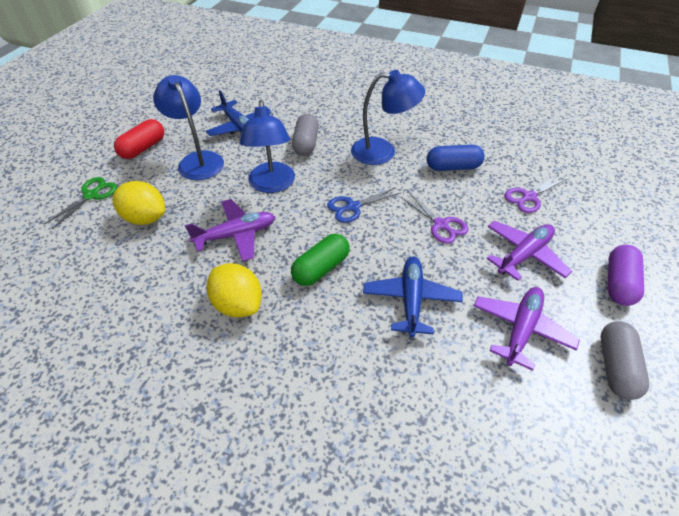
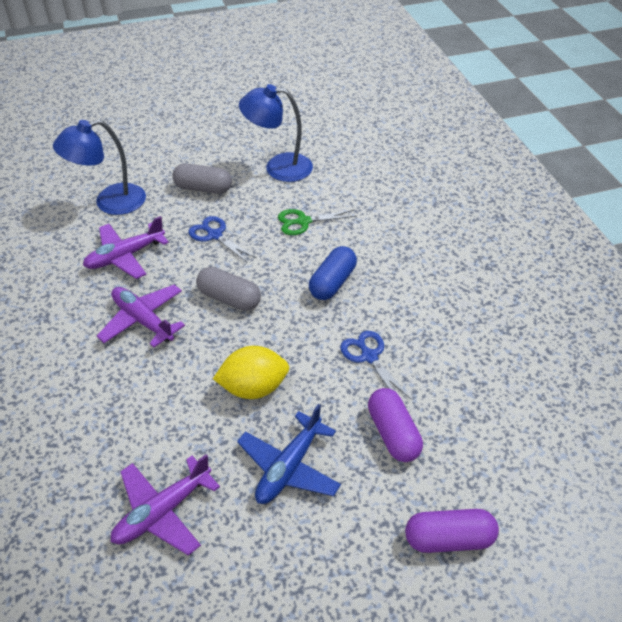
blue lamp: 3 -> 2
blue plane: 2 -> 1
blue scissors: 1 -> 2
green capsule: 1 -> 0
purple capsule: 1 -> 2
purple scissors: 2 -> 0
red capsule: 1 -> 0
yellow lemon: 2 -> 1

